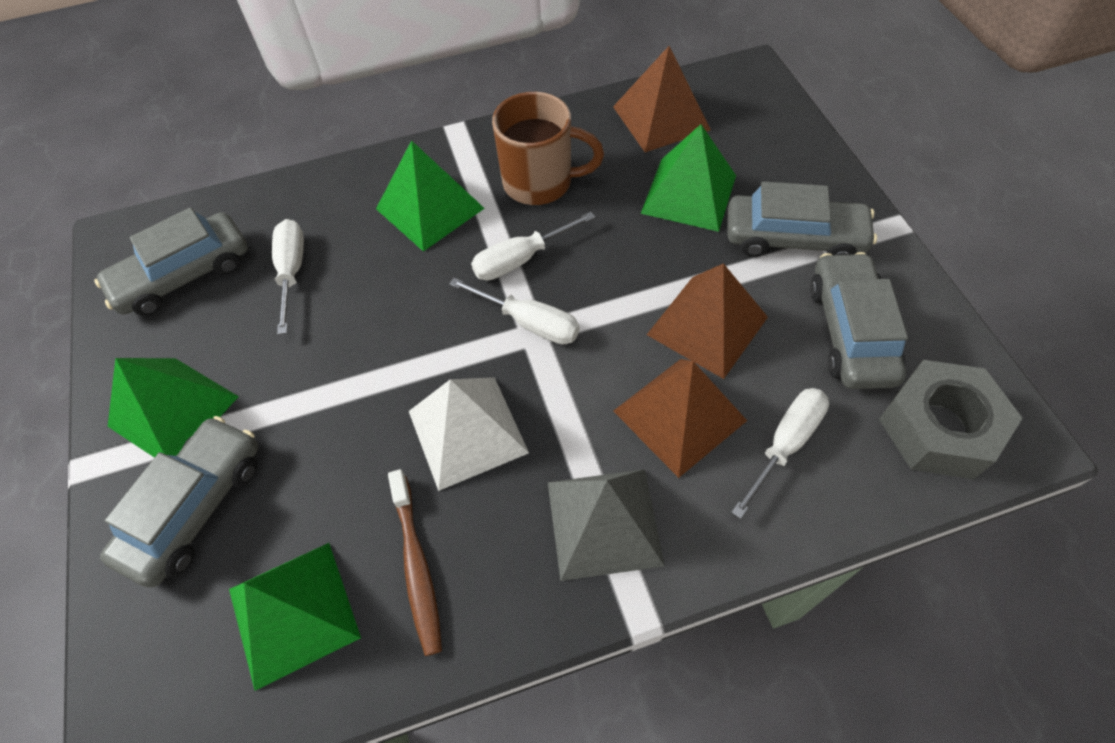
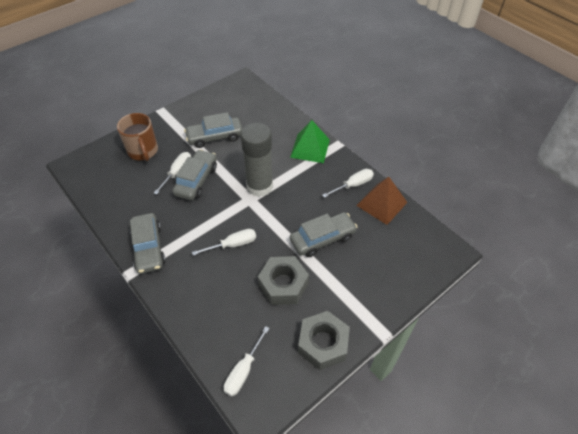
brown pyramid: 3 -> 1
brown toothbrush: 1 -> 0
green pyramid: 4 -> 1
grey glue stick: 0 -> 1
grey nut: 1 -> 2
grey pyramid: 1 -> 0
white pyramid: 1 -> 0

